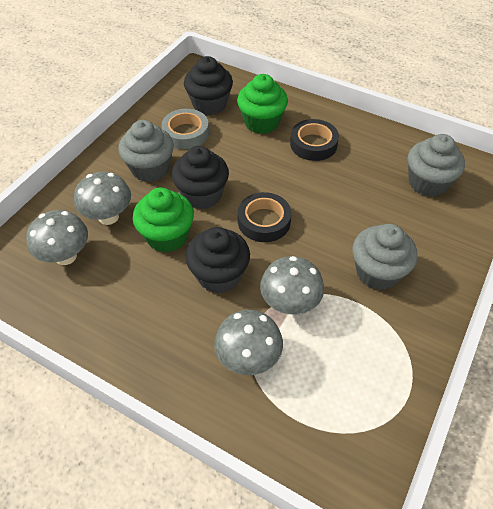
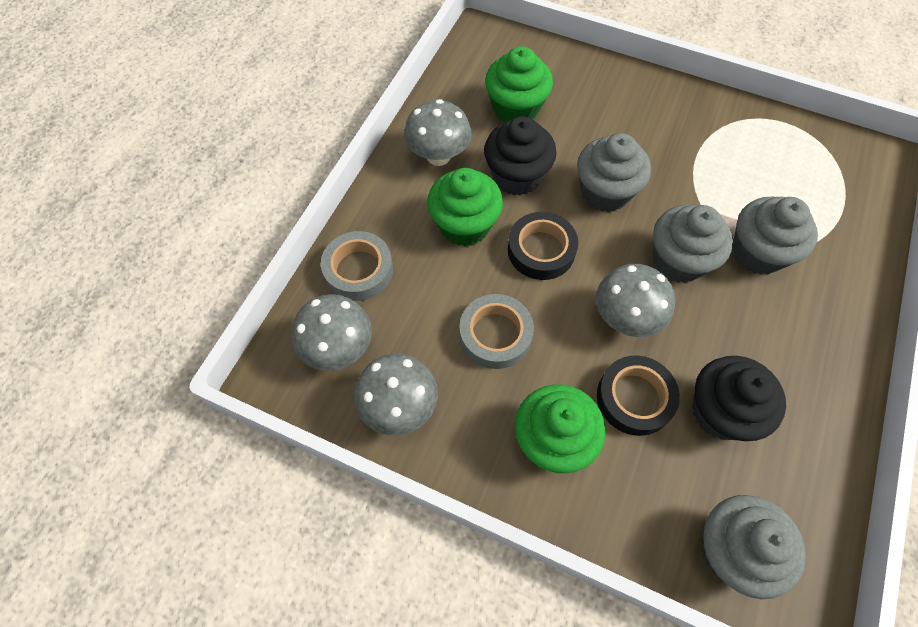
black cupcake: 3 -> 2
green cupcake: 2 -> 3
grey cupcake: 3 -> 4
grey tape: 1 -> 2

